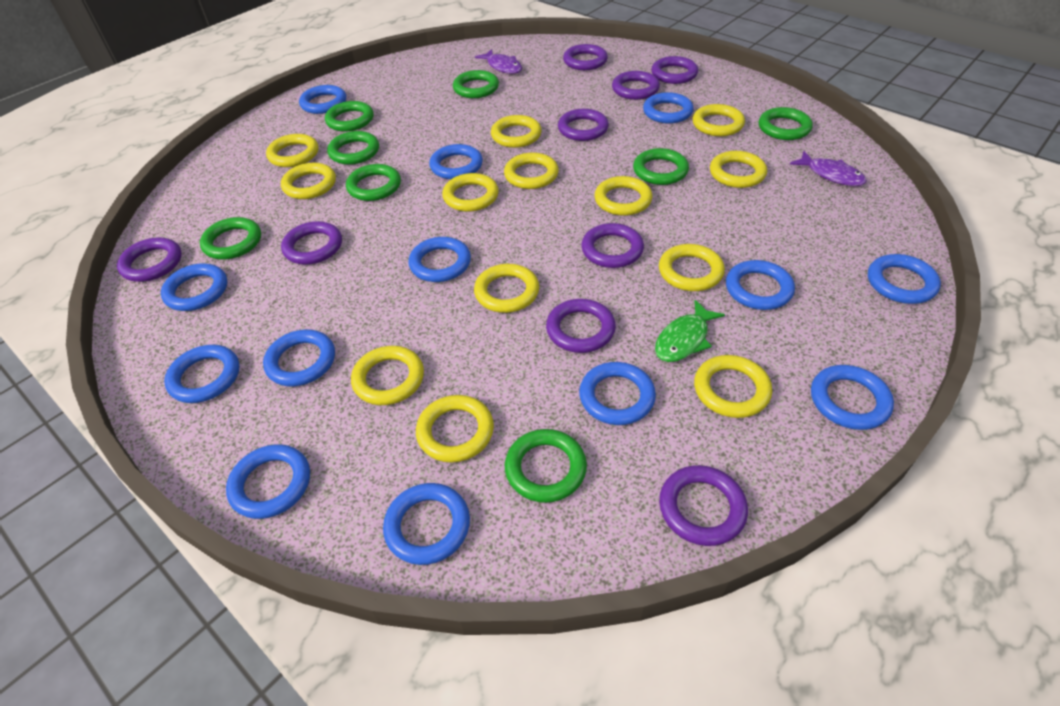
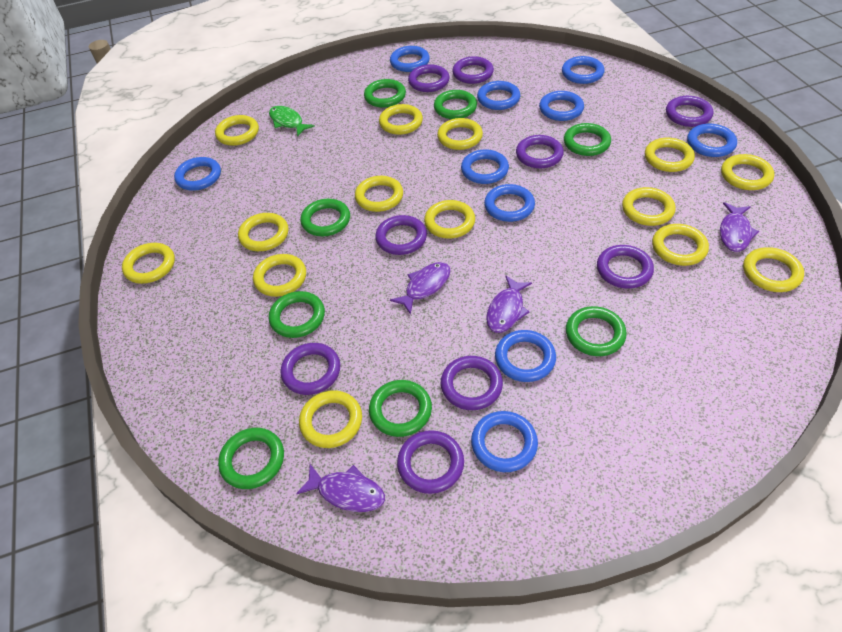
blue ring: 13 -> 10
purple fish: 2 -> 4
yellow ring: 13 -> 14

